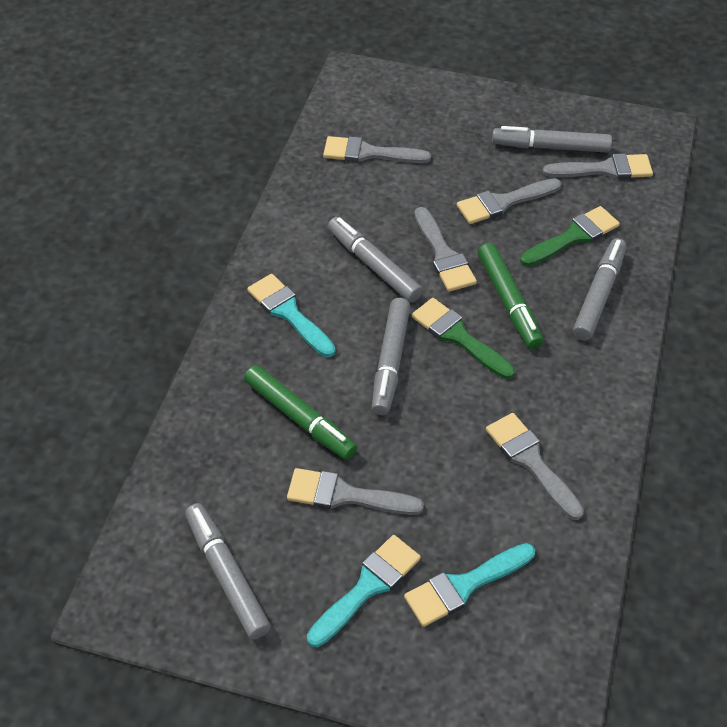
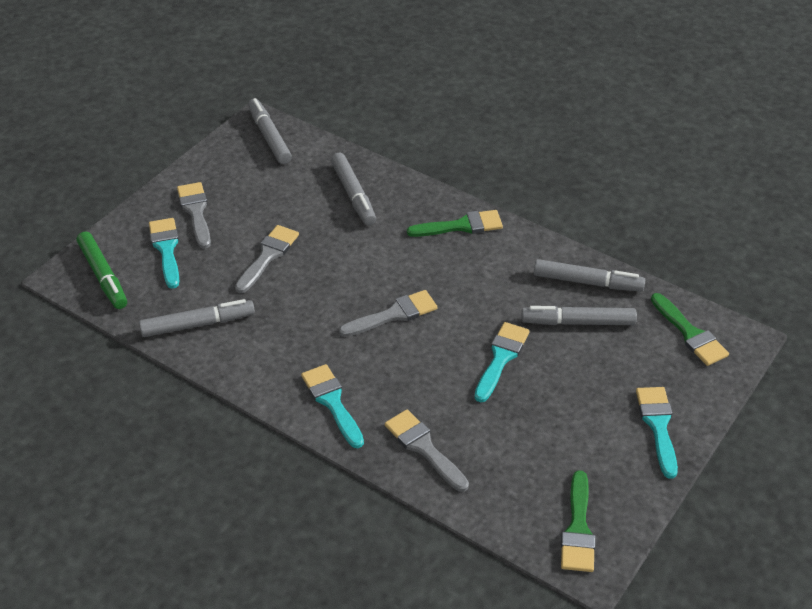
green brush: 2 -> 3
green marker: 2 -> 1
grey brush: 6 -> 4
turquoise brush: 3 -> 4

